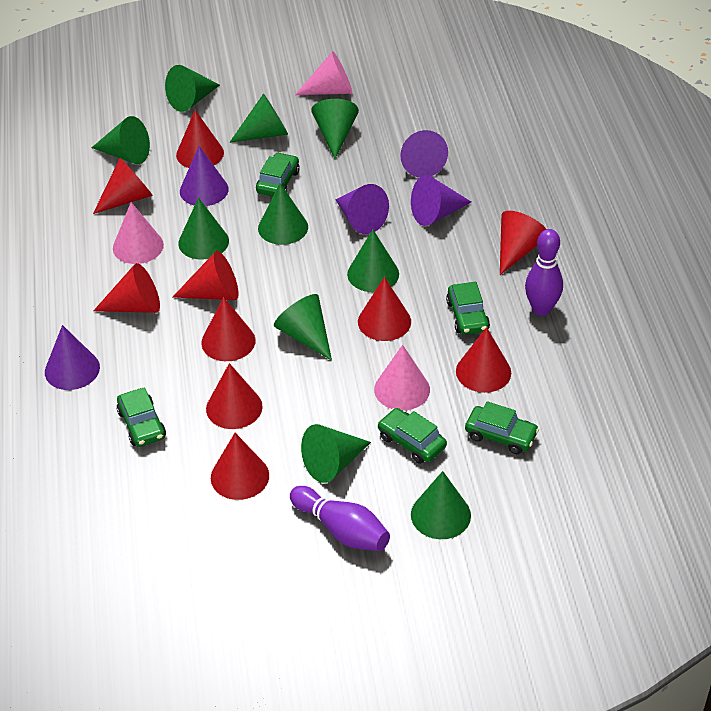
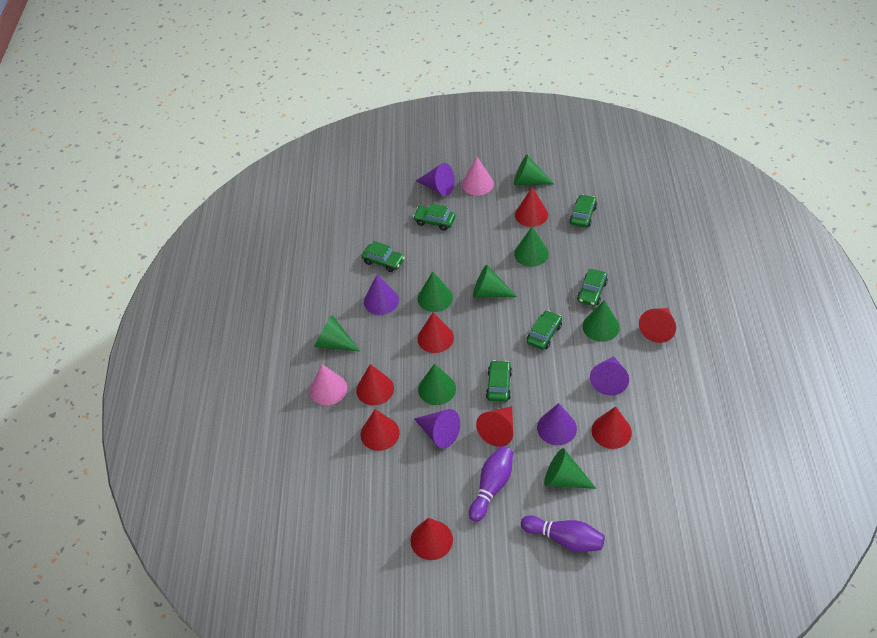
green car: 5 -> 6
green cone: 10 -> 8
pink cone: 3 -> 2
red cone: 10 -> 8

